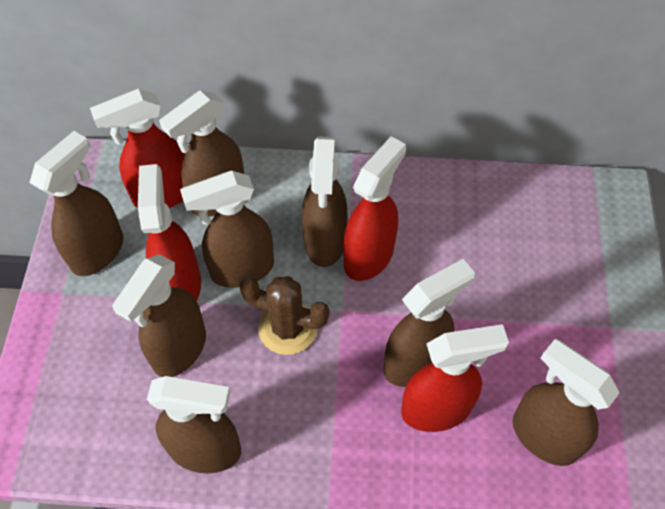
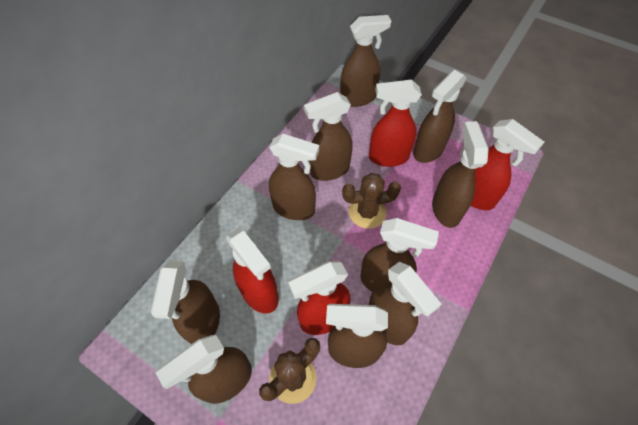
brown cactus: 1 -> 2
brown spray bottle: 8 -> 10

